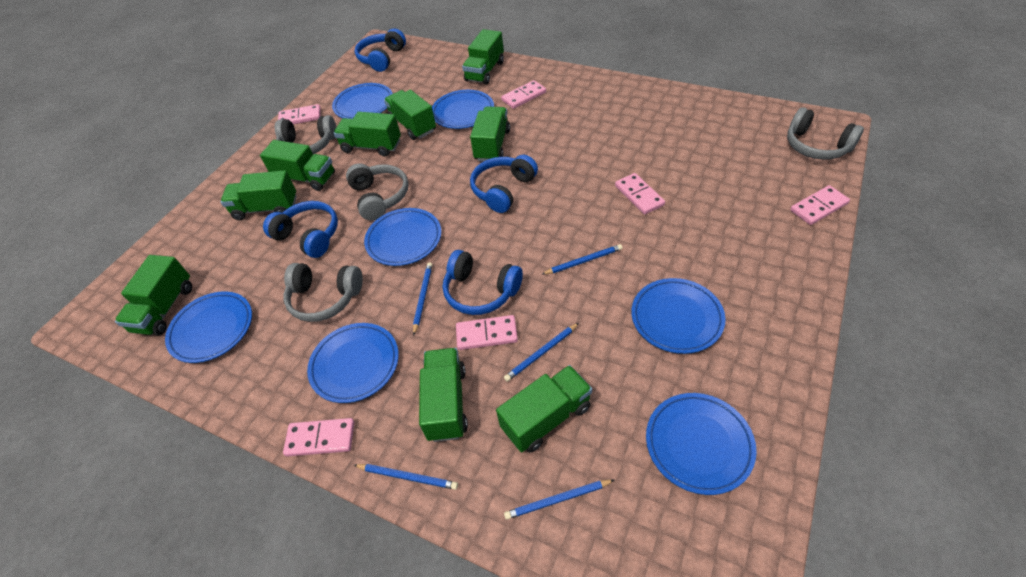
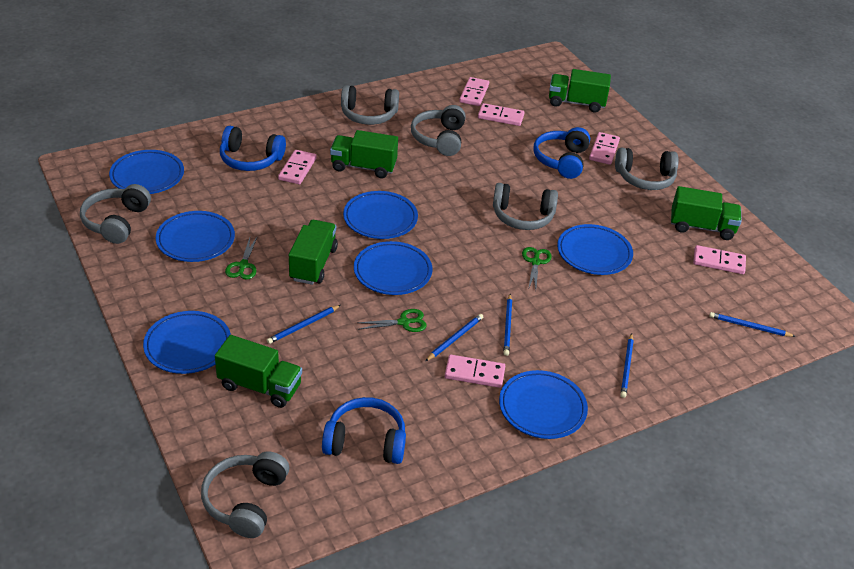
blue headphones: 4 -> 3
green scissors: 0 -> 3
green truck: 9 -> 5
grey headphones: 4 -> 6

